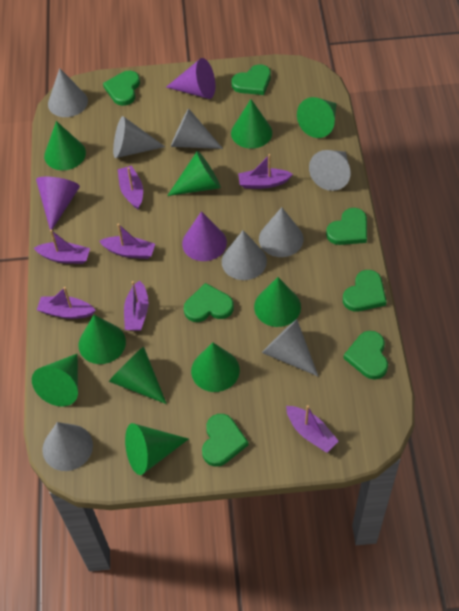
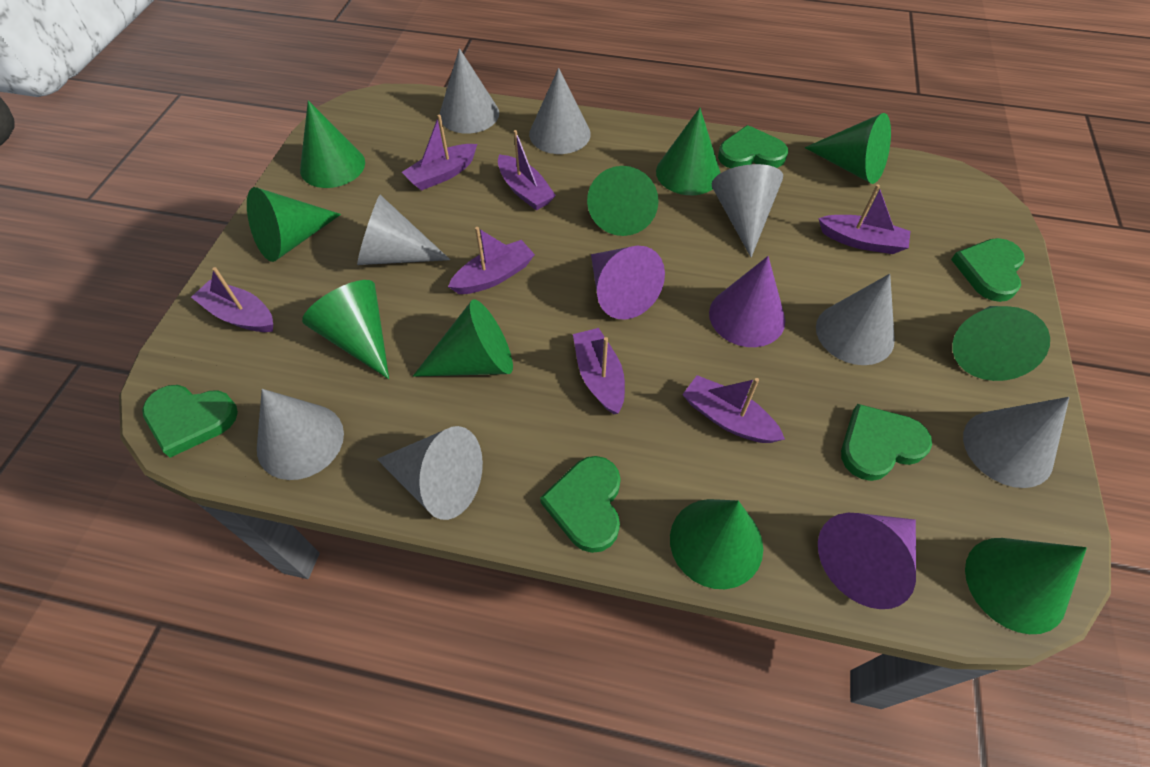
green heart: 7 -> 5

